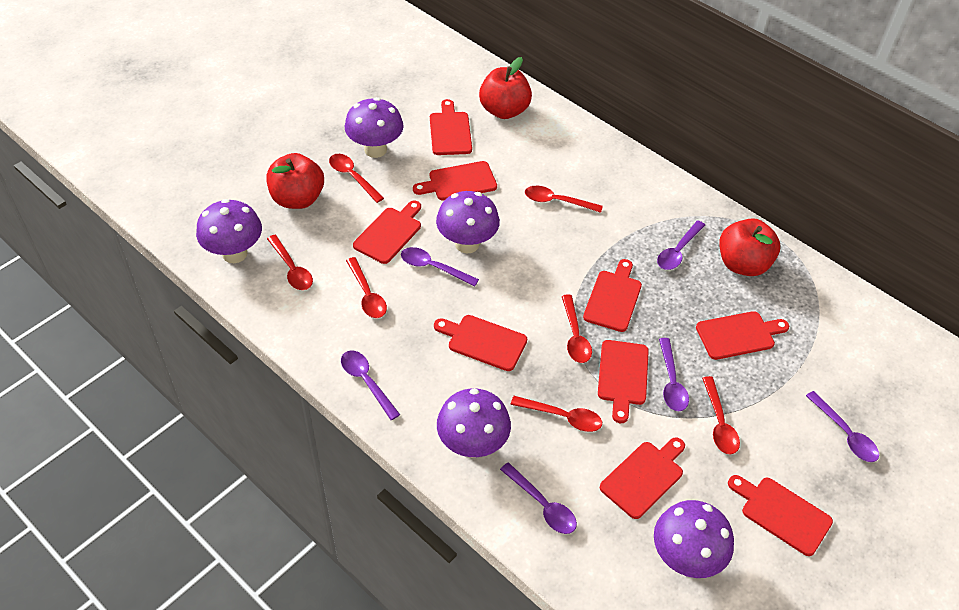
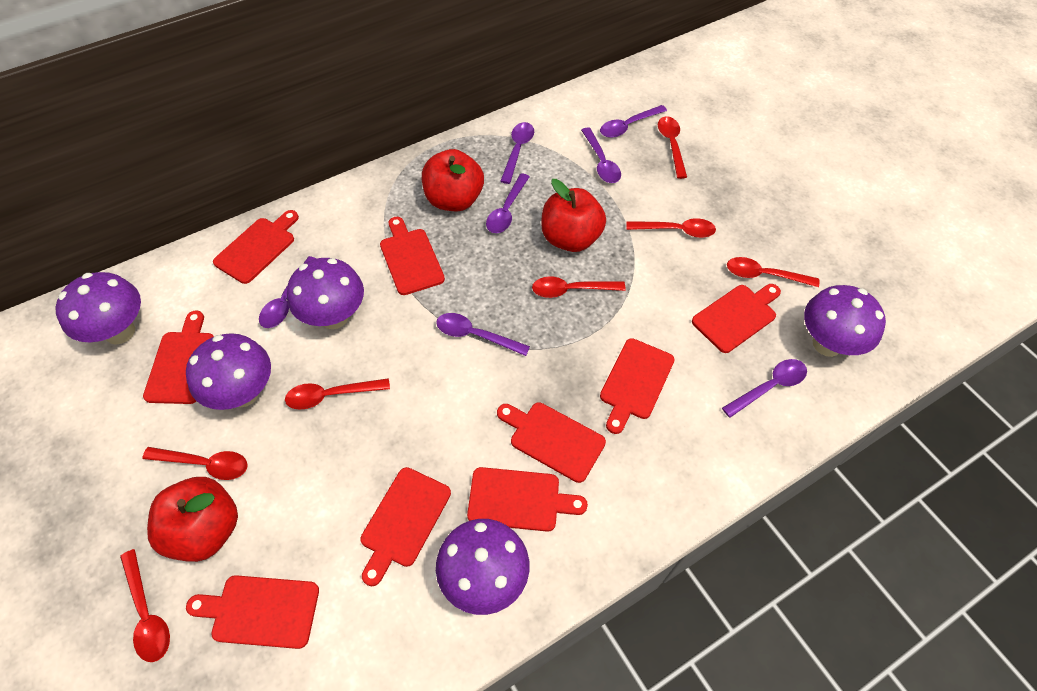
purple spoon: 6 -> 7

